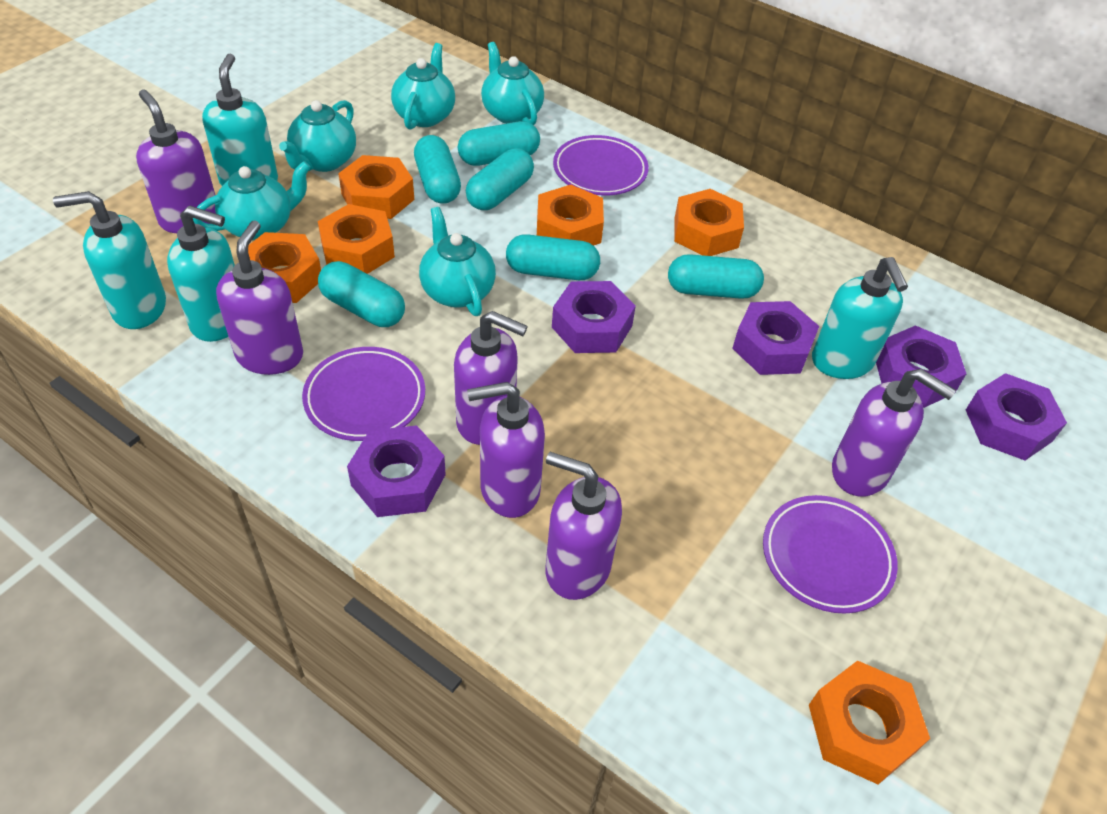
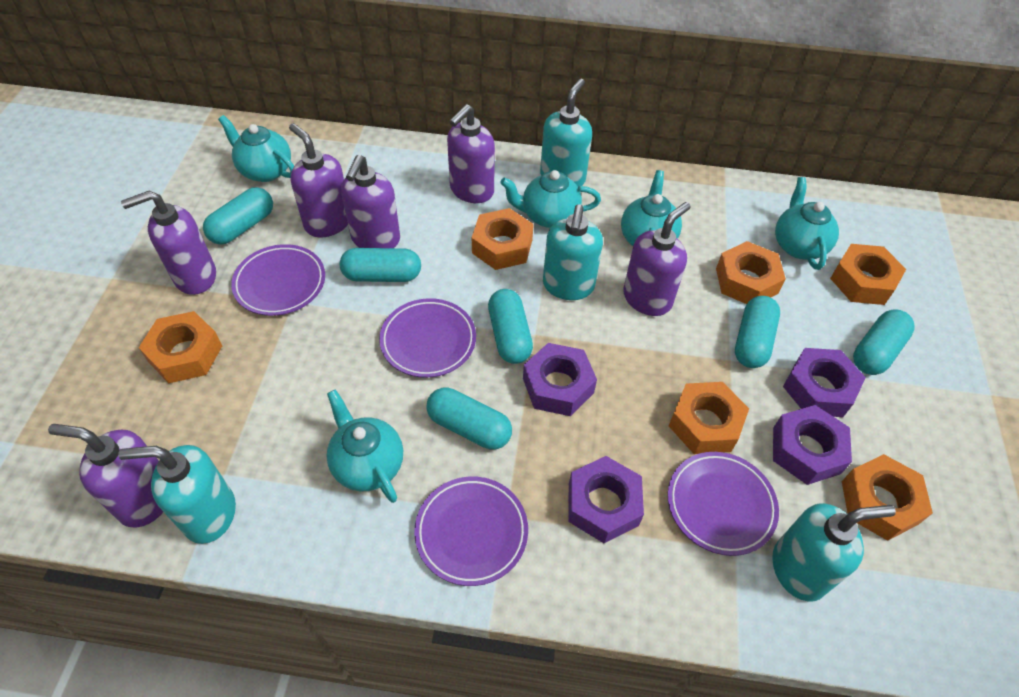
purple nut: 5 -> 4
purple plate: 3 -> 4

